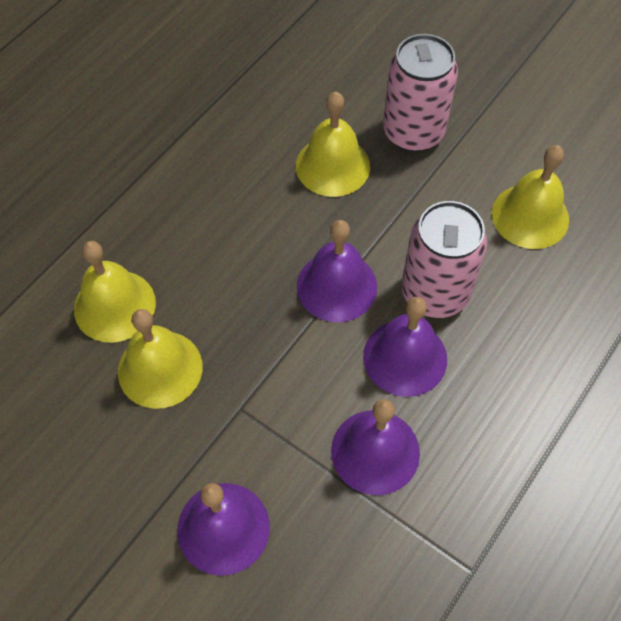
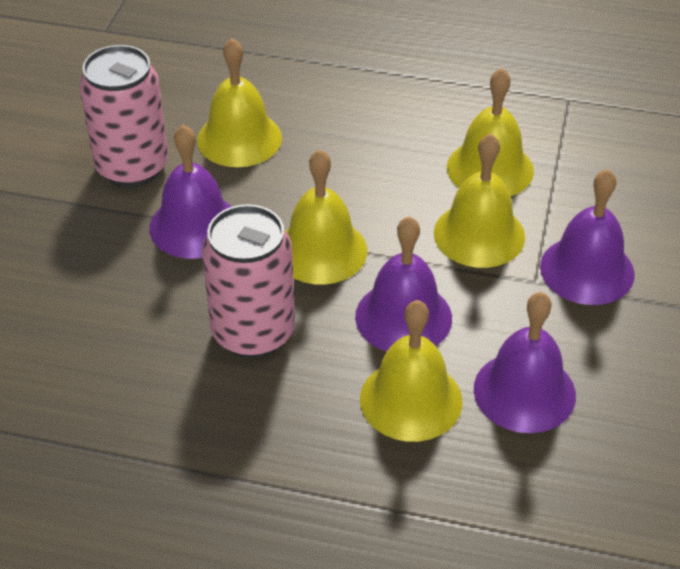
yellow bell: 4 -> 5

